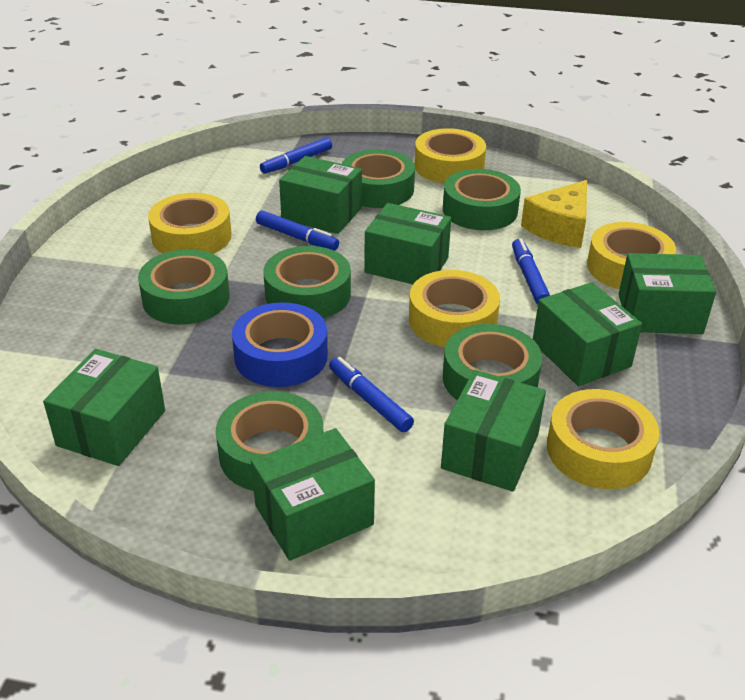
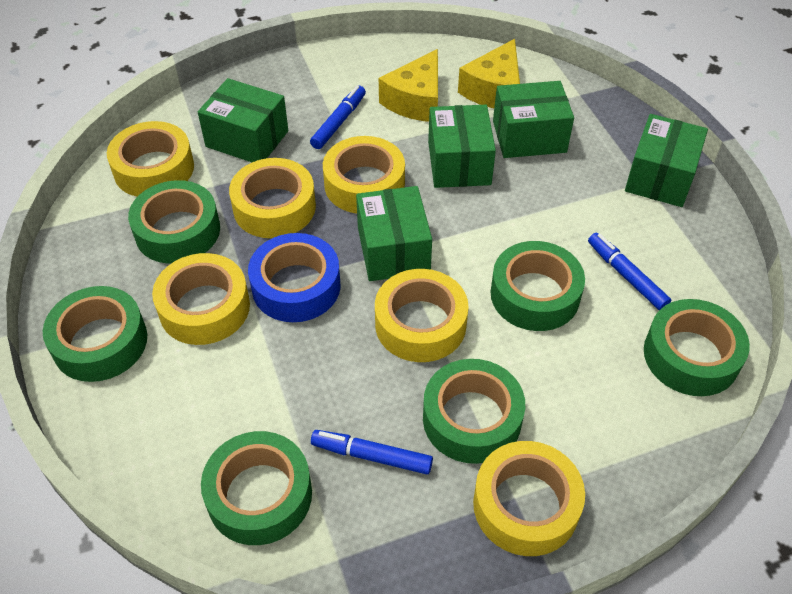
blue marker: 4 -> 3
green box: 7 -> 5
yellow cheese: 1 -> 2
yellow tape: 5 -> 6

